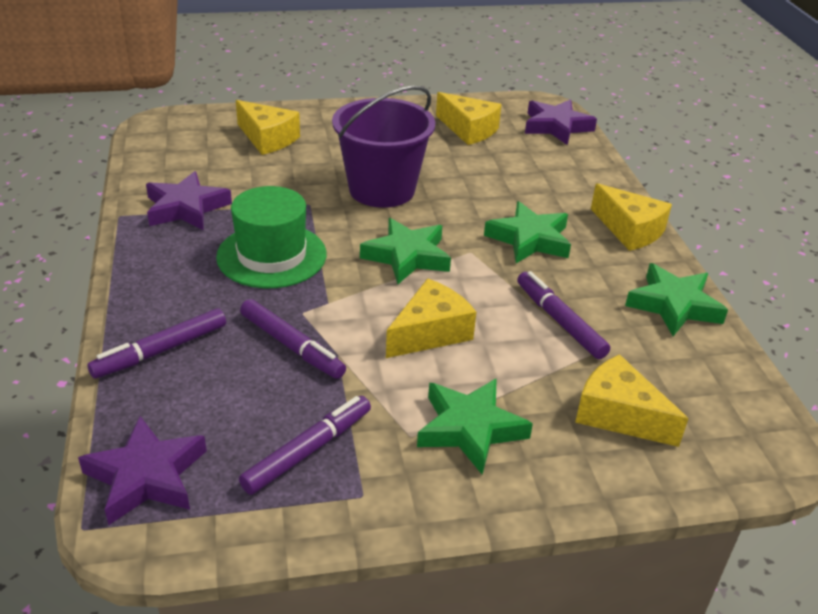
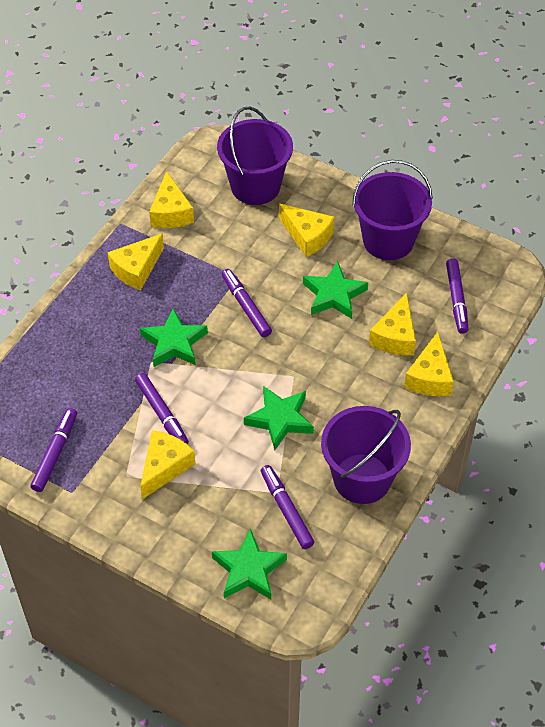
green hat: 1 -> 0
purple bucket: 1 -> 3
purple marker: 4 -> 5
purple star: 3 -> 0
yellow cheese: 5 -> 6

